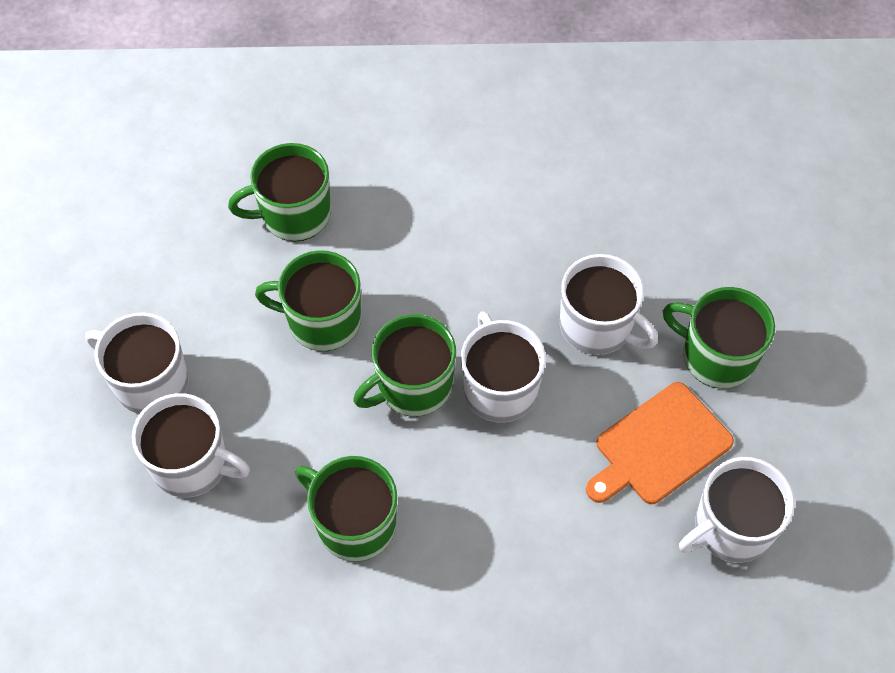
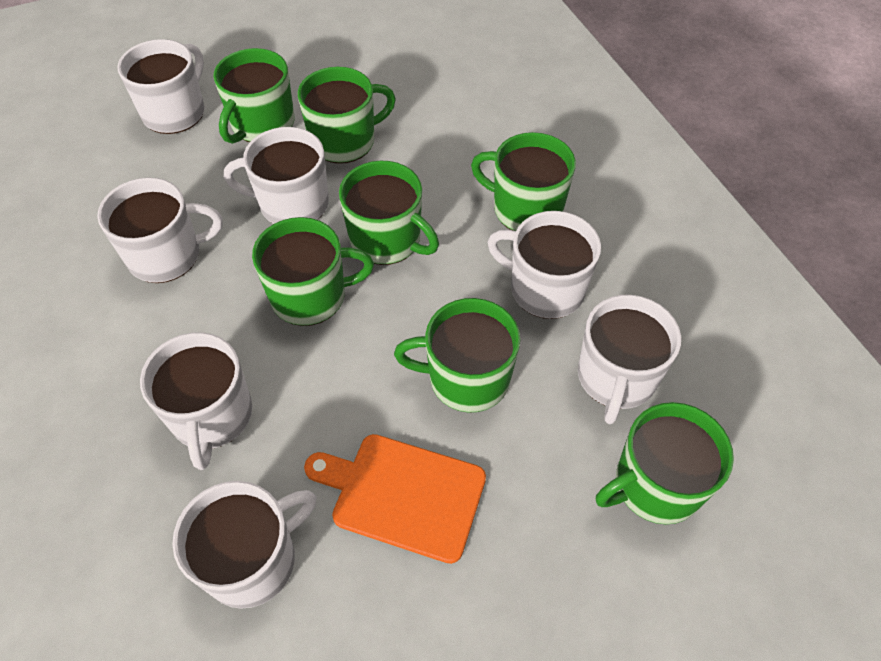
green mug: 5 -> 7
white mug: 5 -> 7

